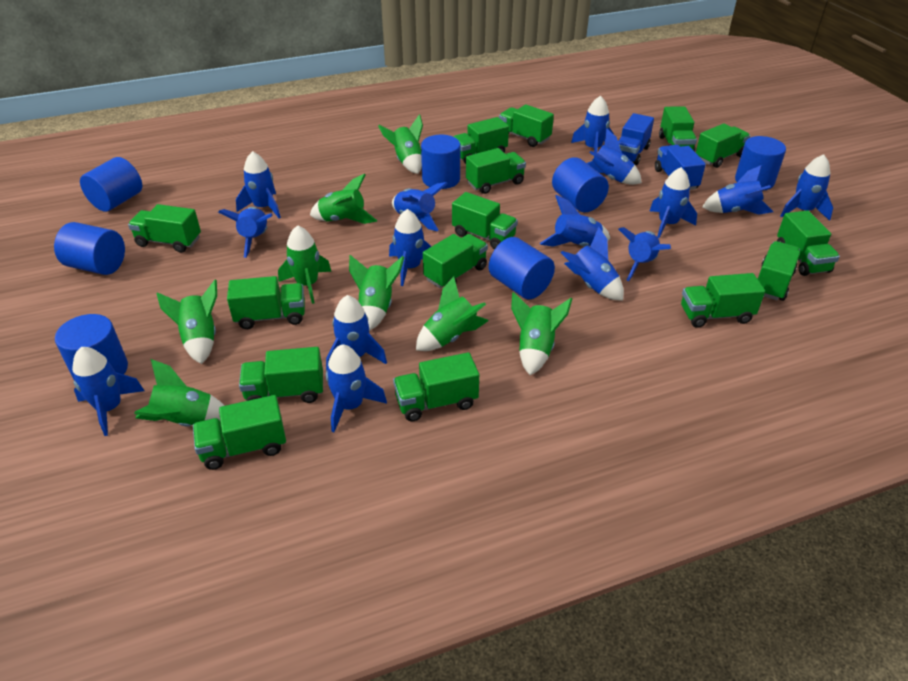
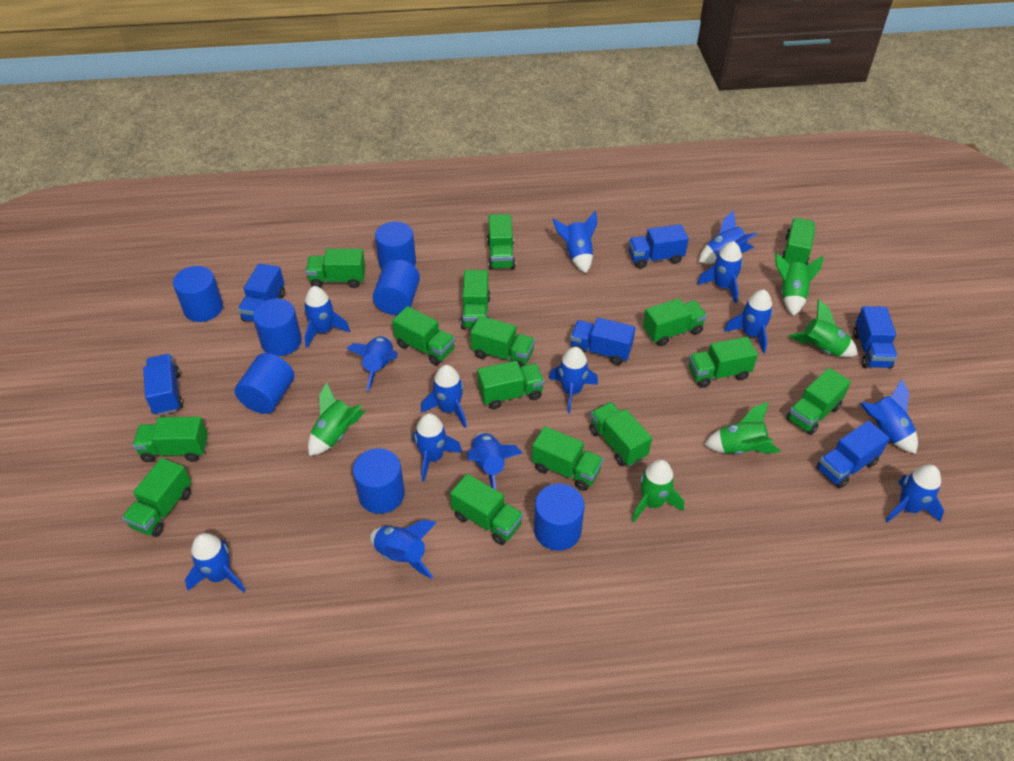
blue rocket: 15 -> 14
blue truck: 2 -> 6
green rocket: 8 -> 5

